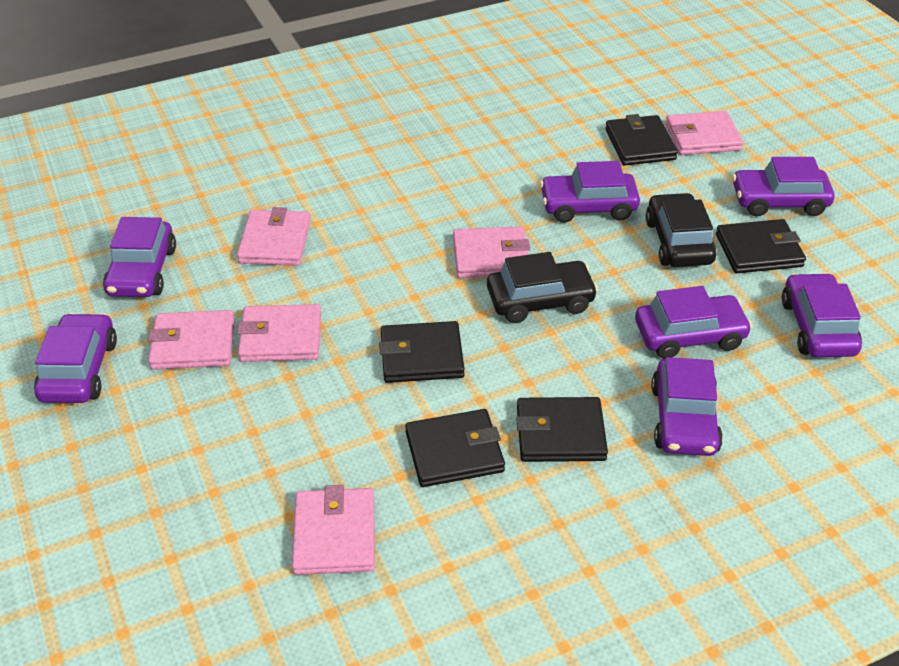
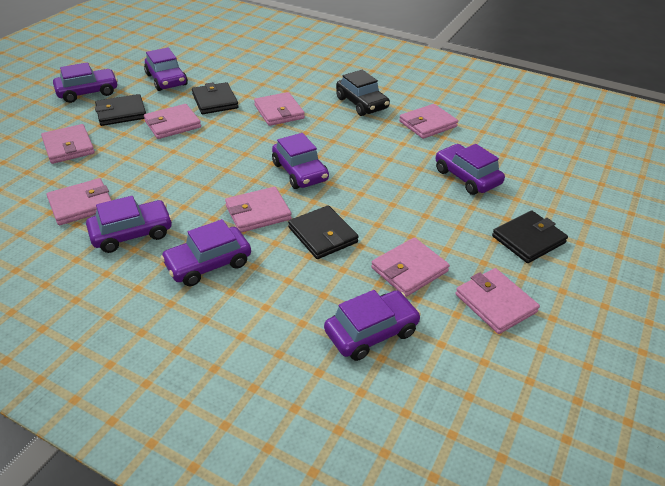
black car: 2 -> 1
black wallet: 5 -> 4
pink wallet: 6 -> 8

